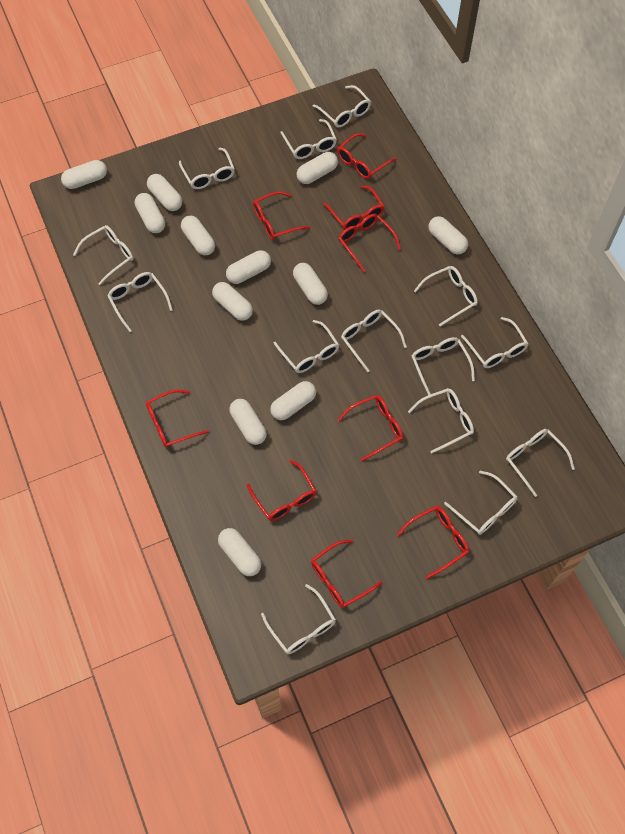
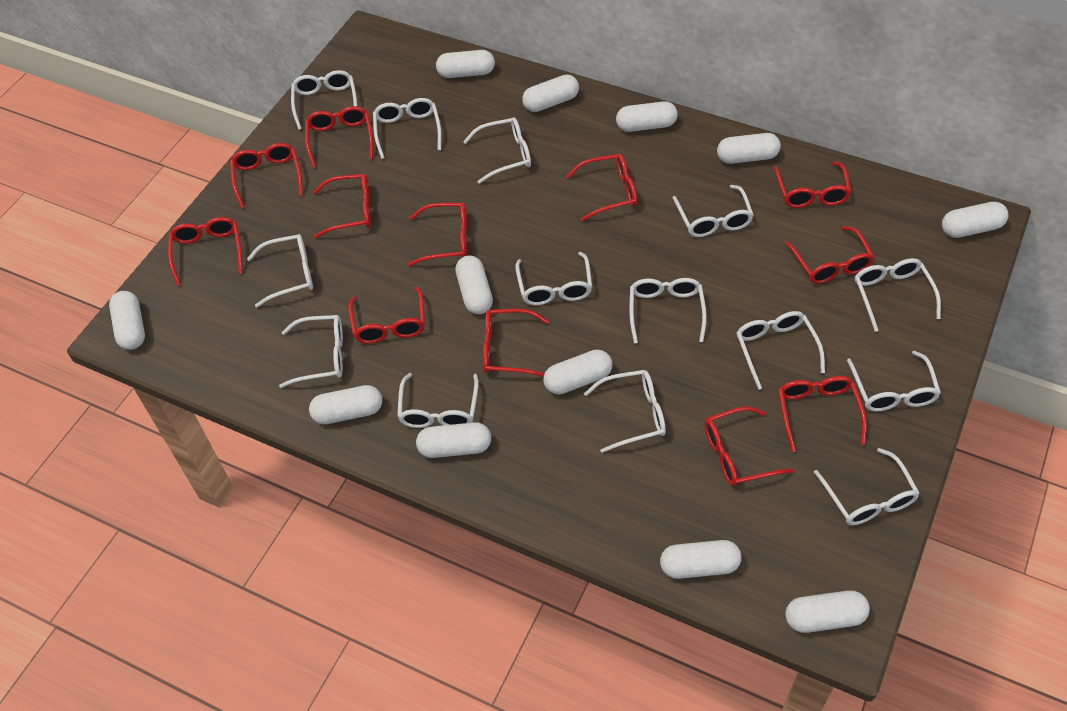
red glasses: 9 -> 12

